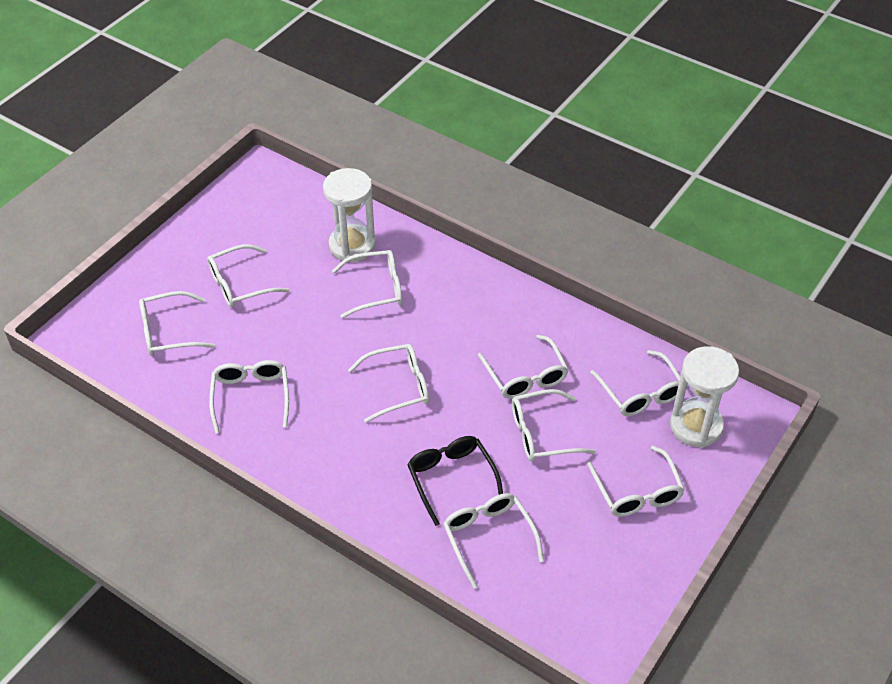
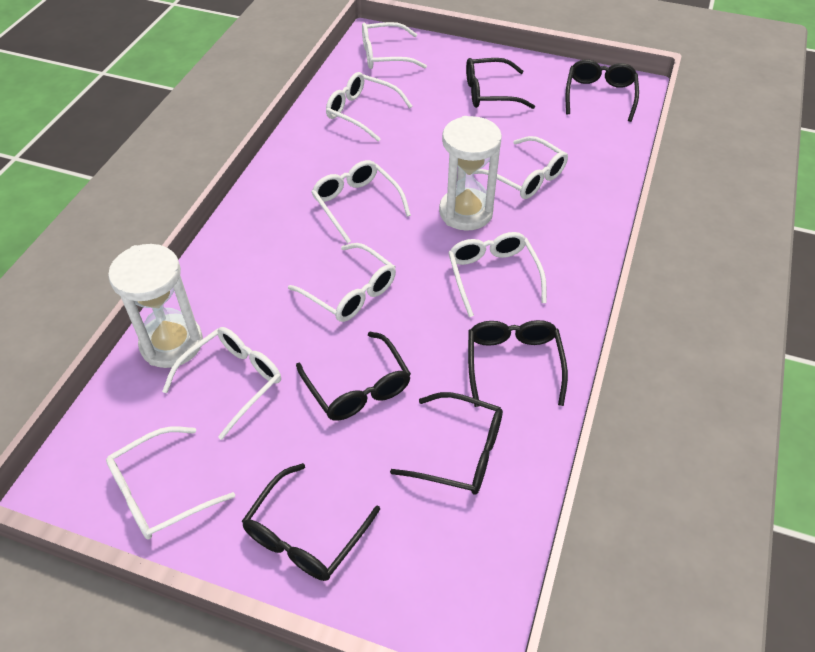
black glasses: 1 -> 6
white glasses: 10 -> 8

